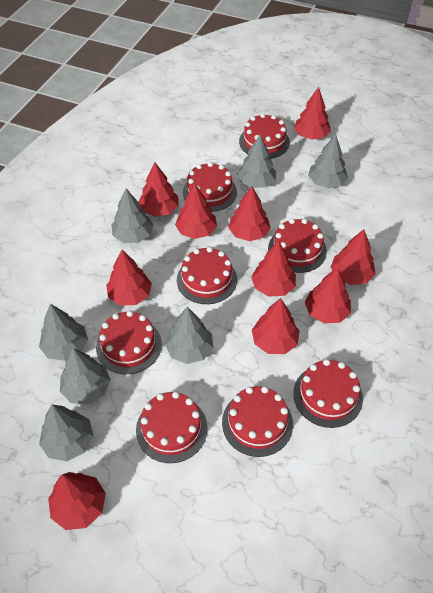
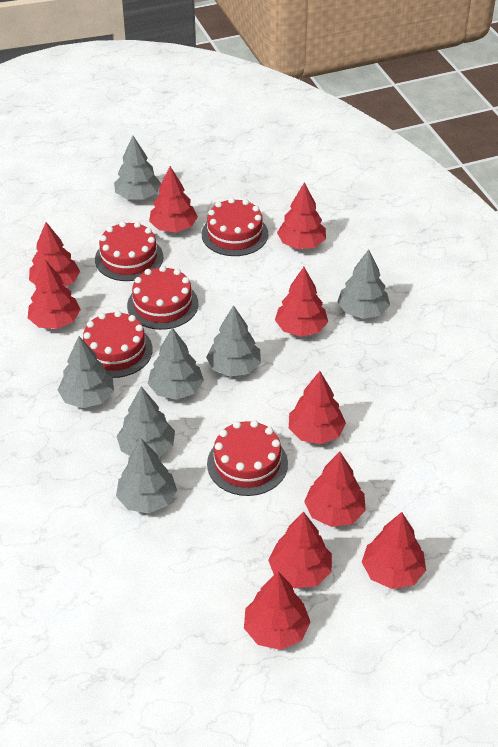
red cake: 8 -> 5

